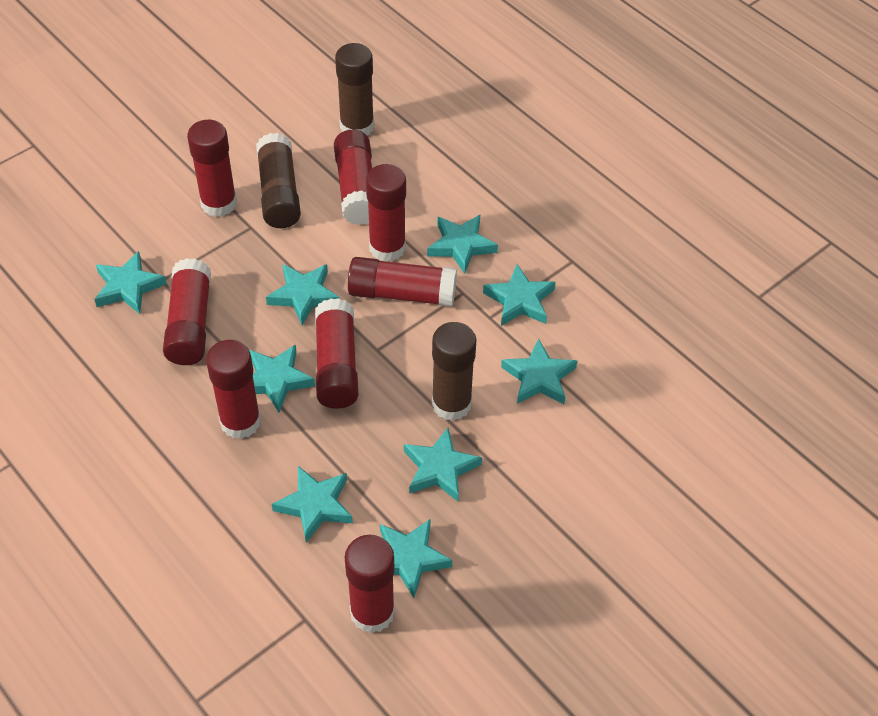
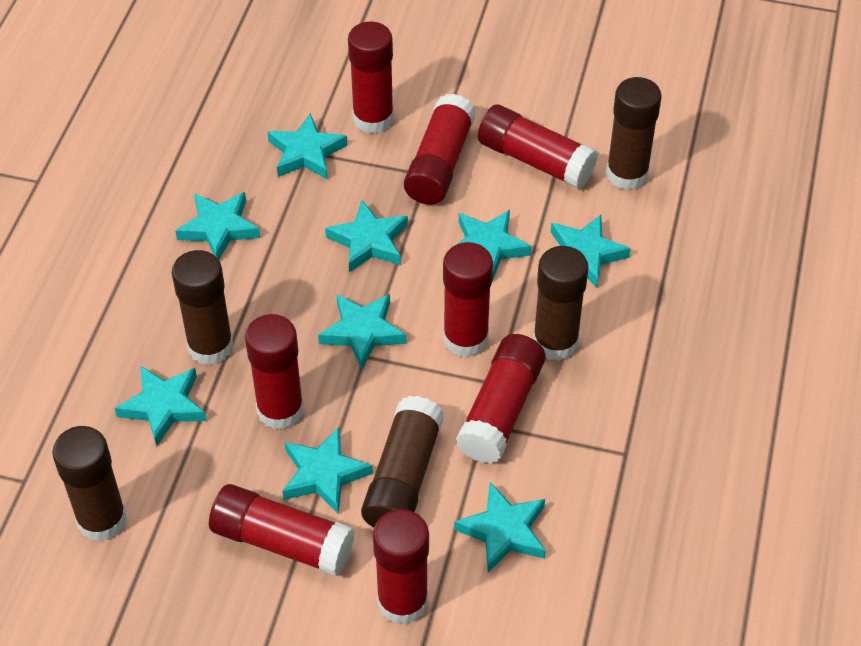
brown glue stick: 3 -> 5

